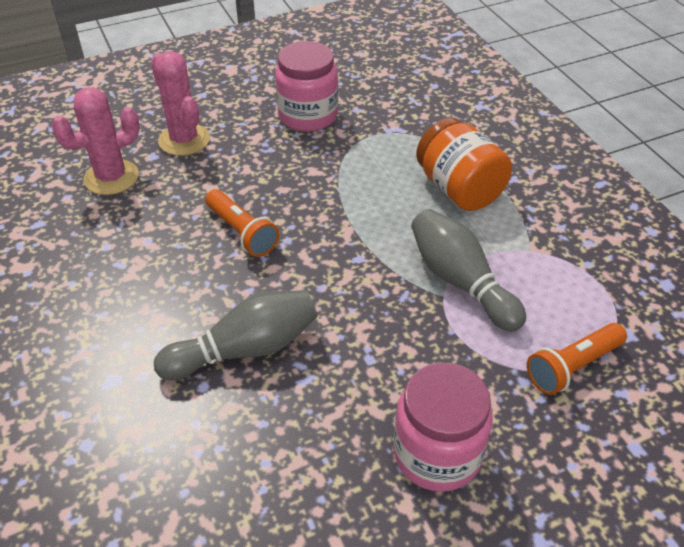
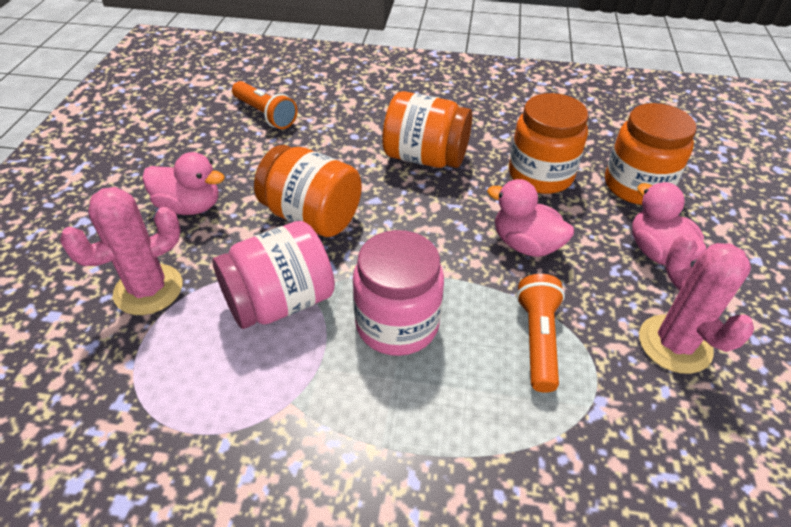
grey bowling pin: 2 -> 0
orange jar: 1 -> 4
pink duck: 0 -> 3

